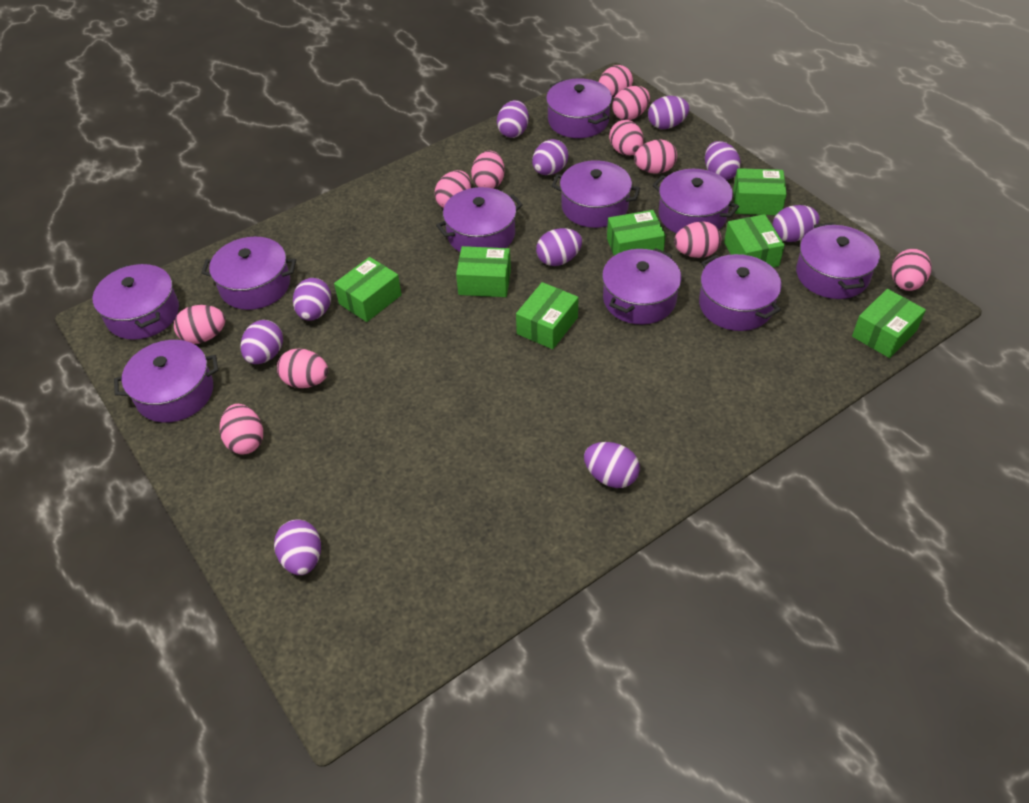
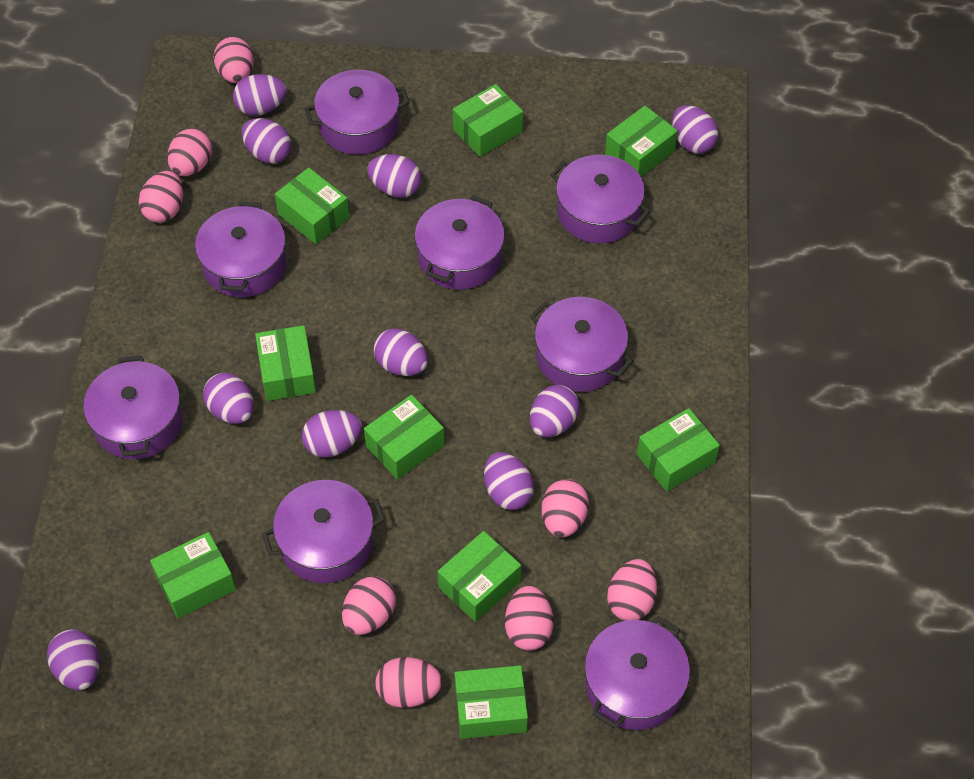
green box: 7 -> 9
pink egg: 11 -> 8
purple pot: 10 -> 8

